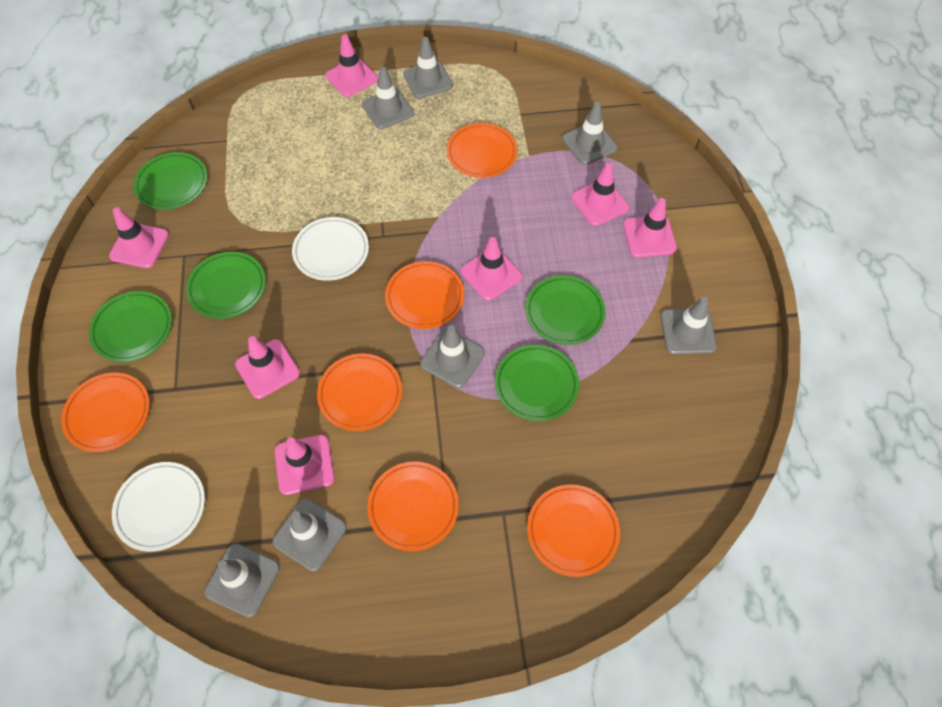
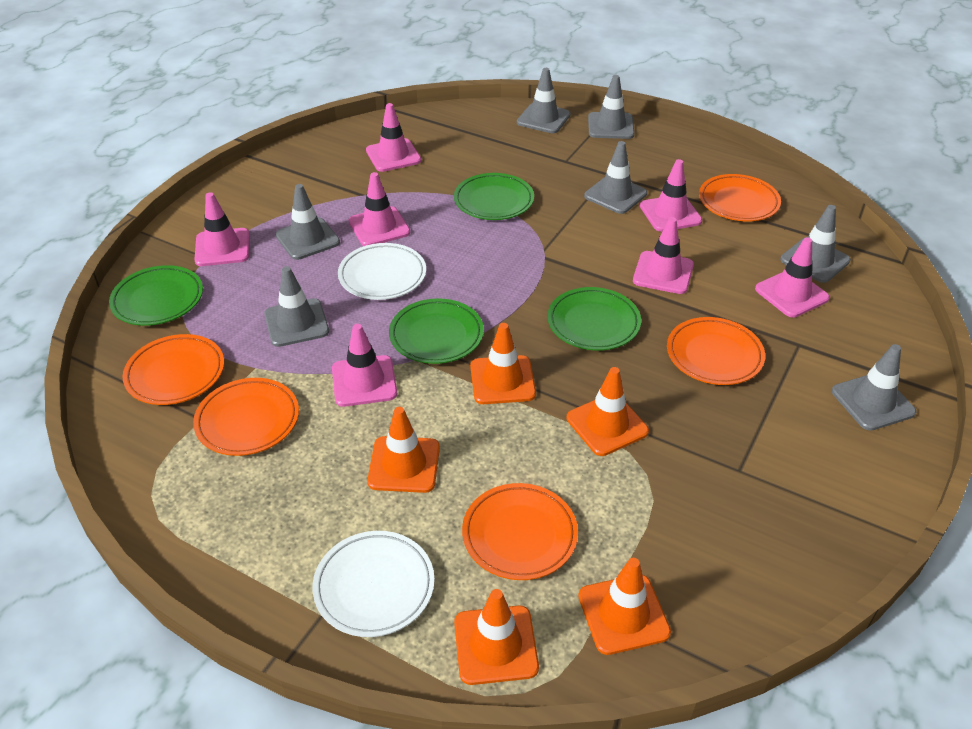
green plate: 5 -> 4
orange plate: 6 -> 5
orange traffic cone: 0 -> 5

